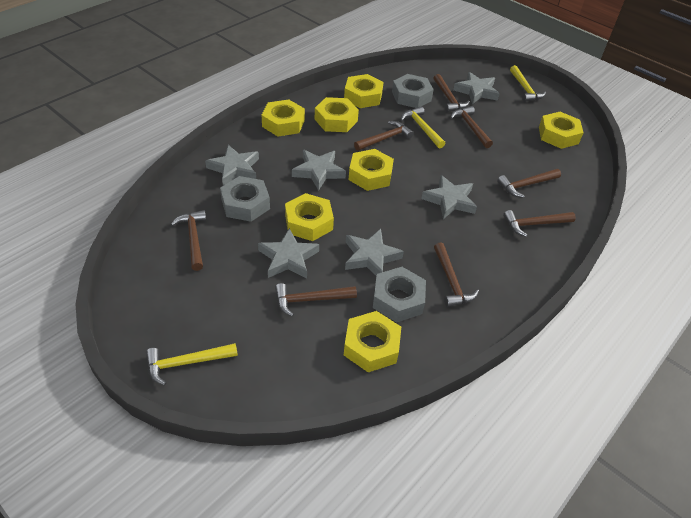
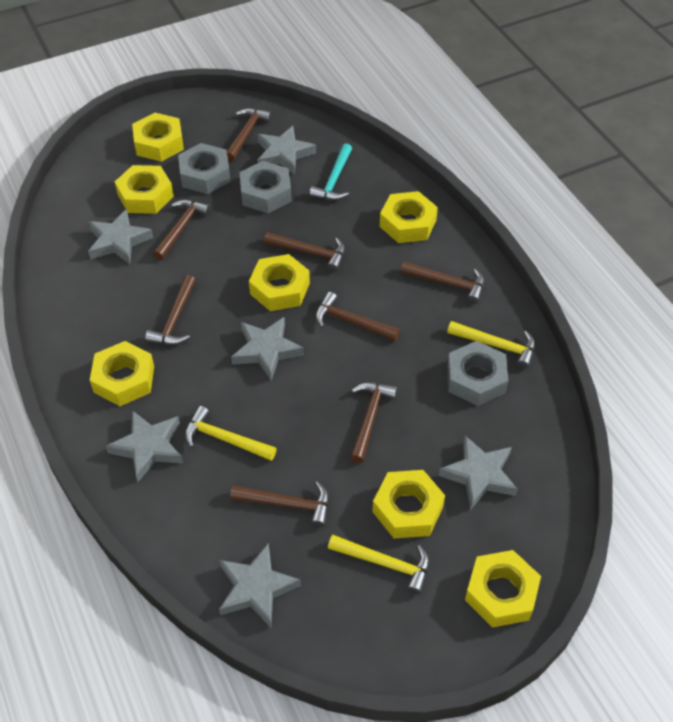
turquoise hammer: 0 -> 1

